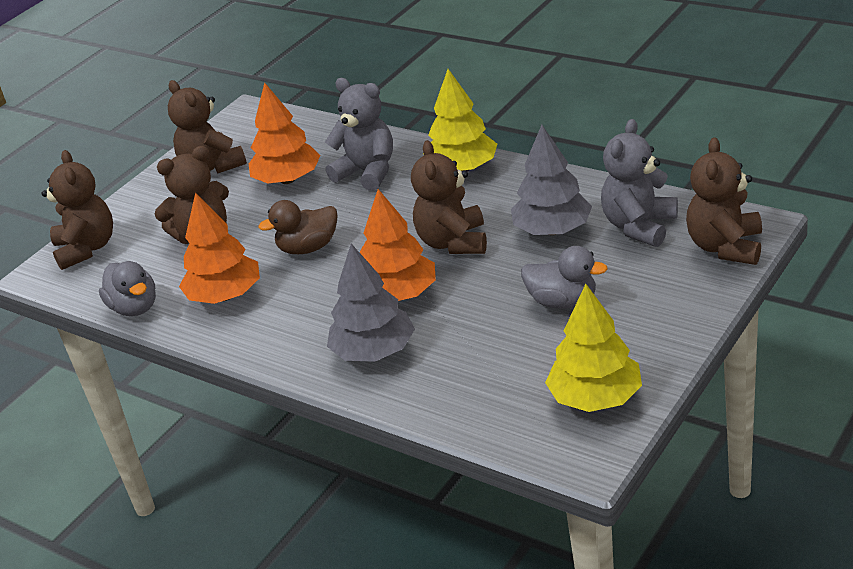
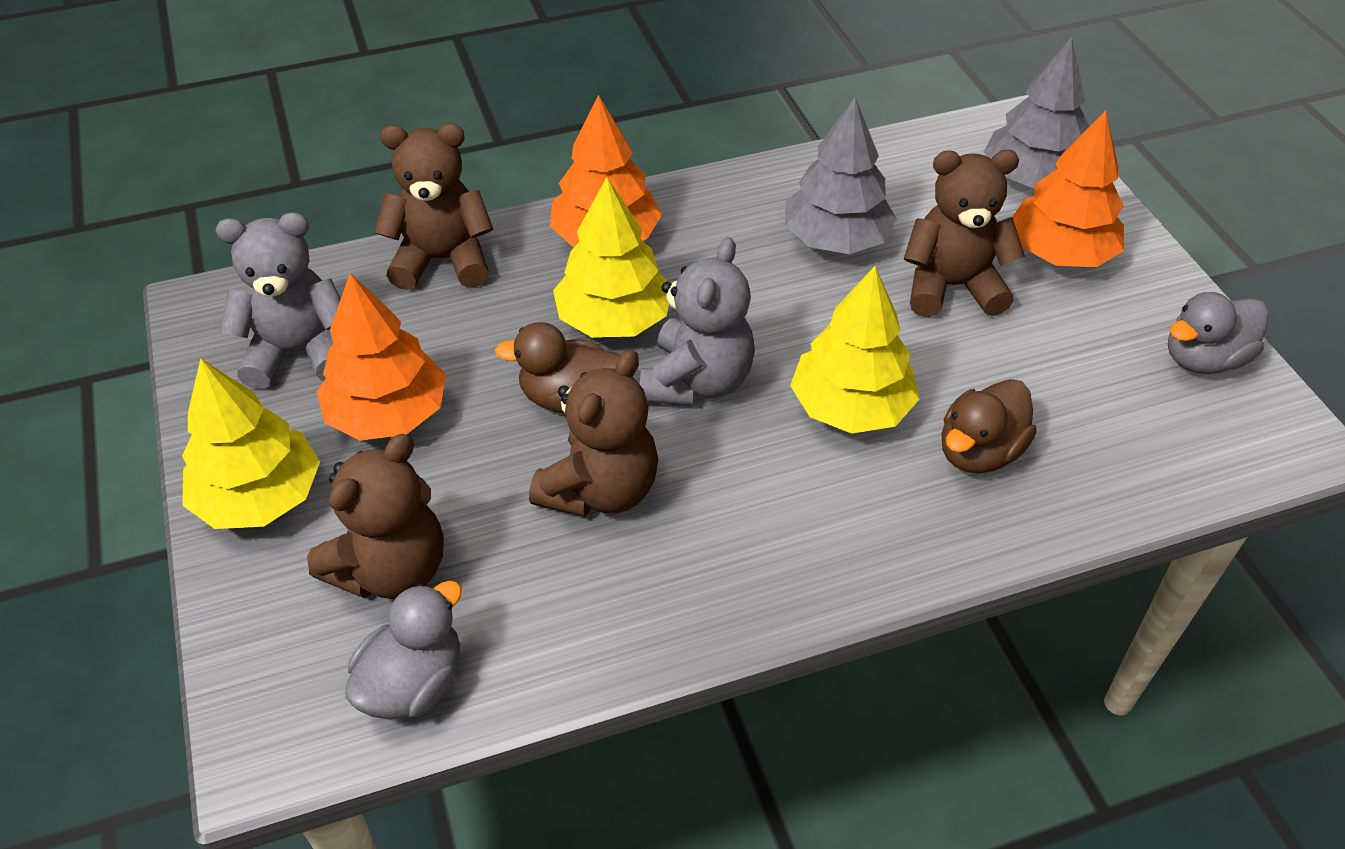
brown duck: 1 -> 2
brown teddy bear: 5 -> 4
yellow tree: 2 -> 3

